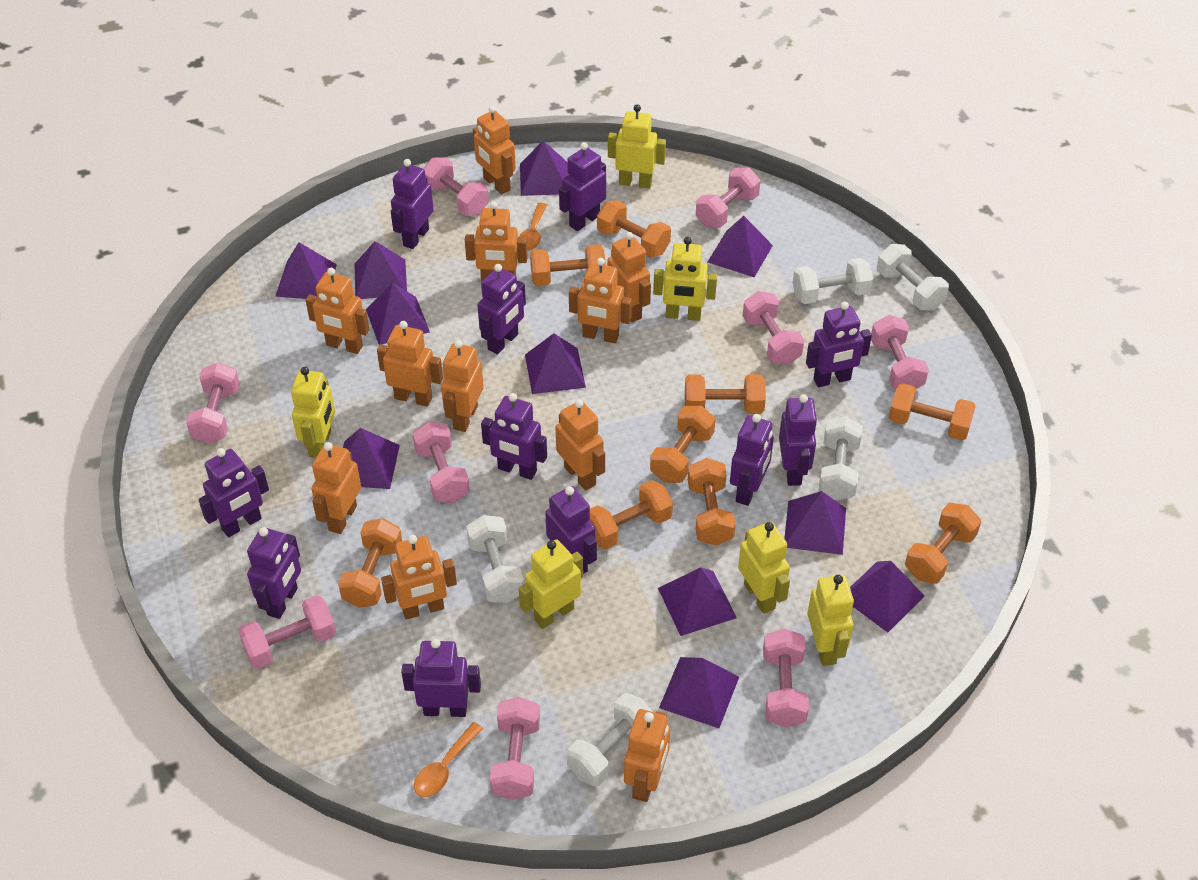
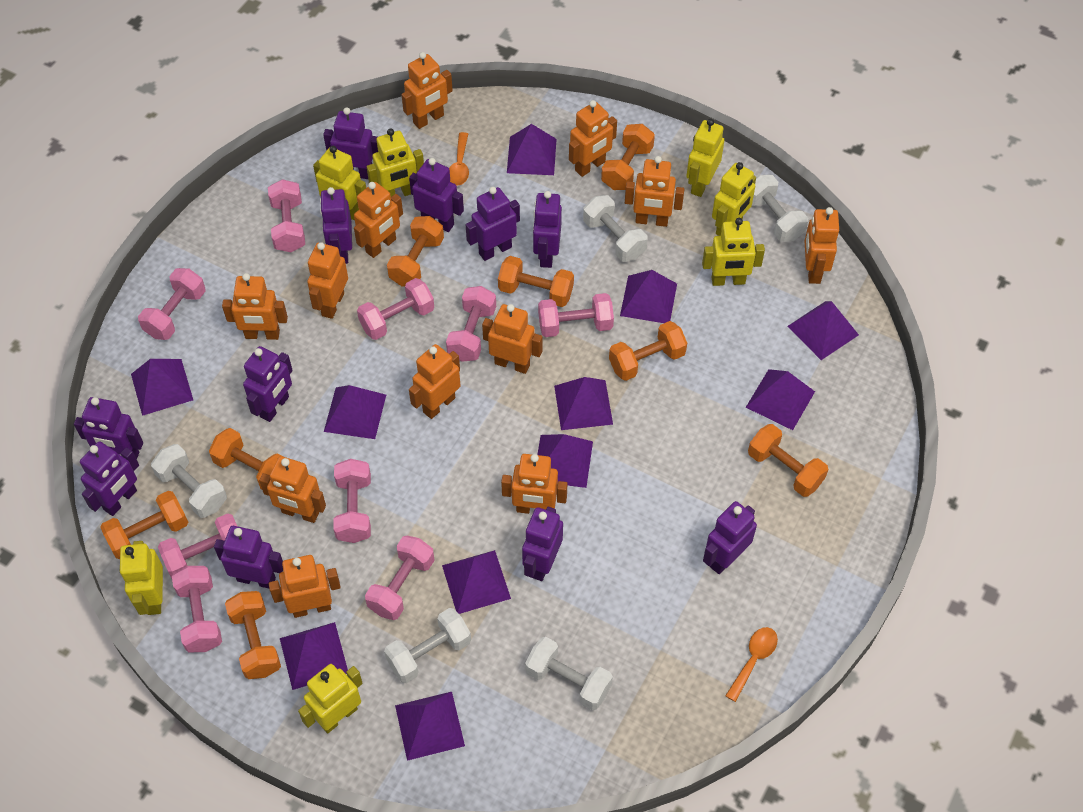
orange dumbbell: 9 -> 8
orange robot: 11 -> 12
yellow robot: 6 -> 7

